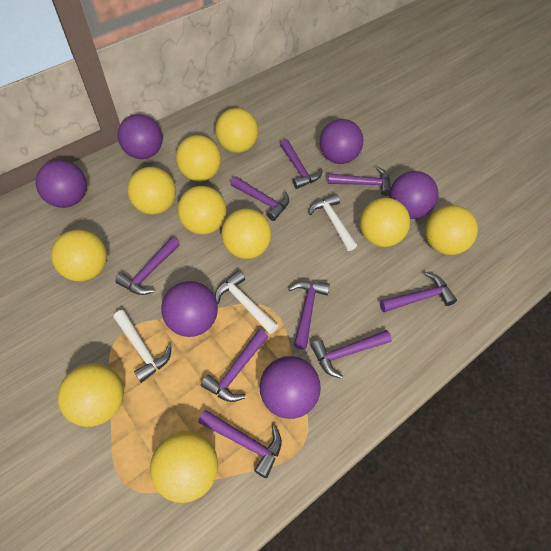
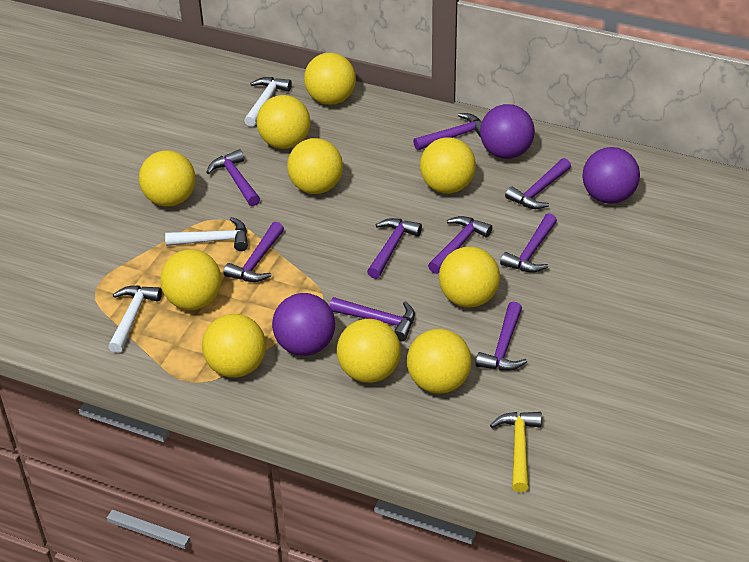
purple ball: 6 -> 3
yellow hammer: 0 -> 1

